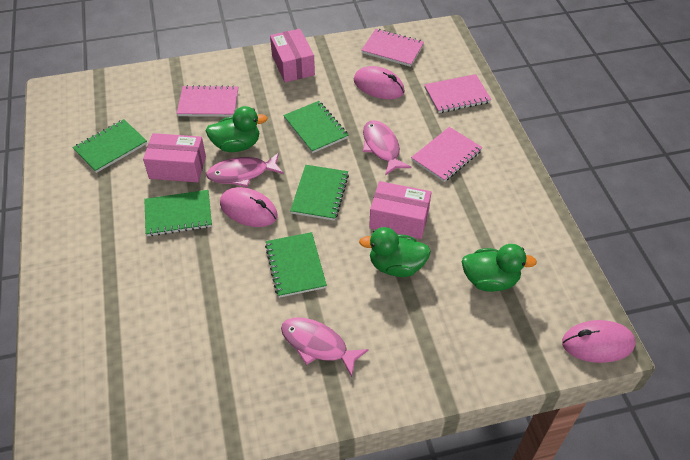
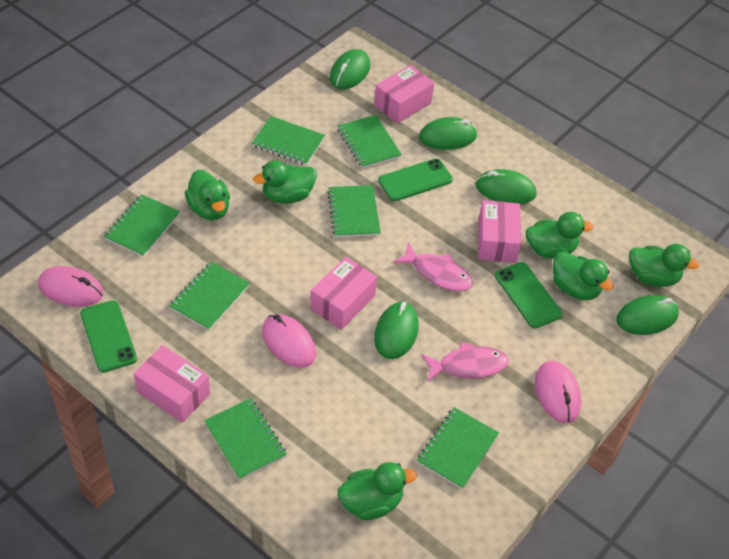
green duck: 3 -> 6
green mouse: 0 -> 5
green notebook: 5 -> 7
green phone: 0 -> 3
pink box: 3 -> 4
pink fish: 3 -> 2
pink notebook: 4 -> 0

